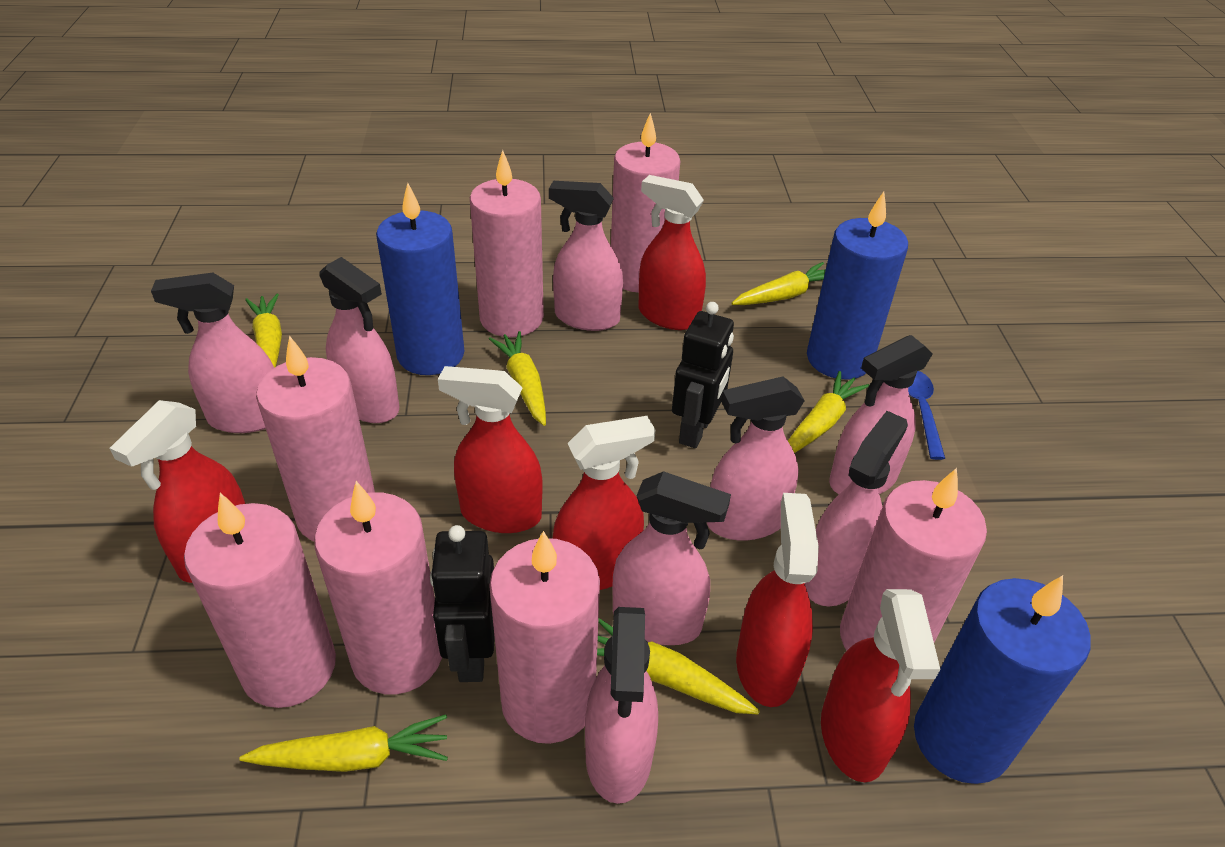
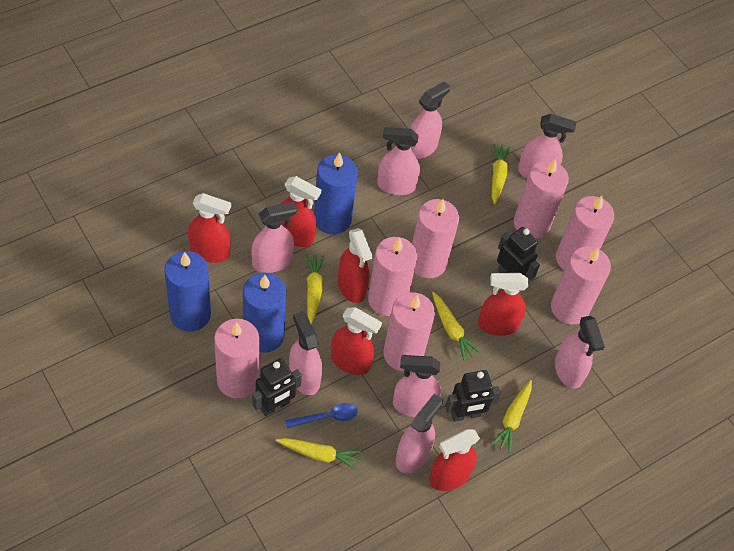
black robot: 2 -> 3
yellow carrot: 6 -> 5

